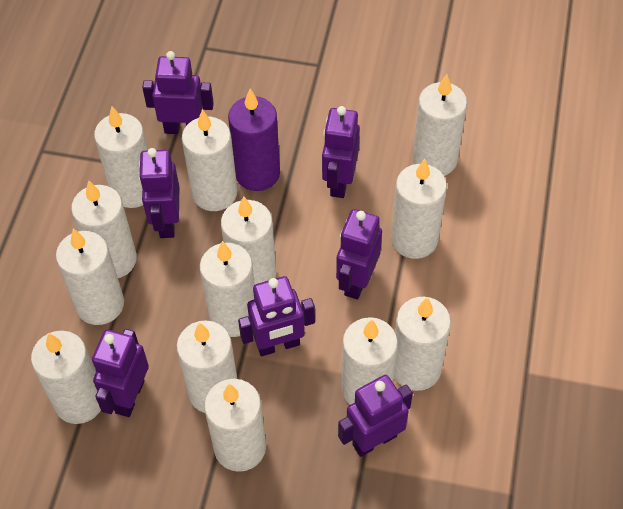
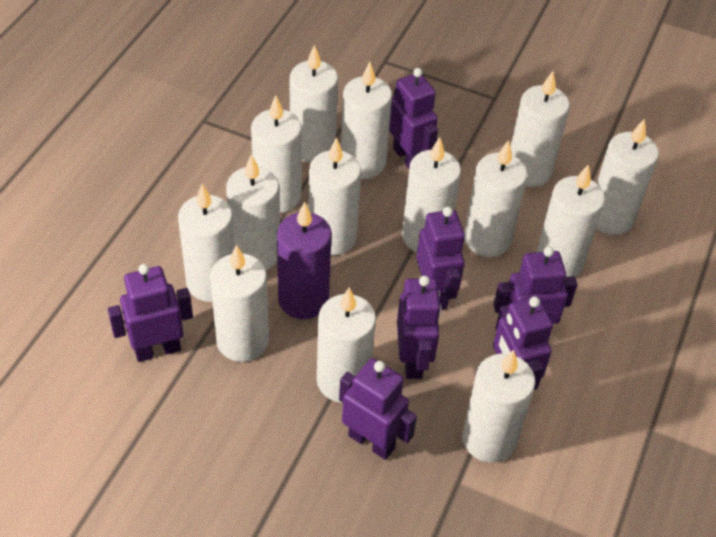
white candle: 13 -> 14

